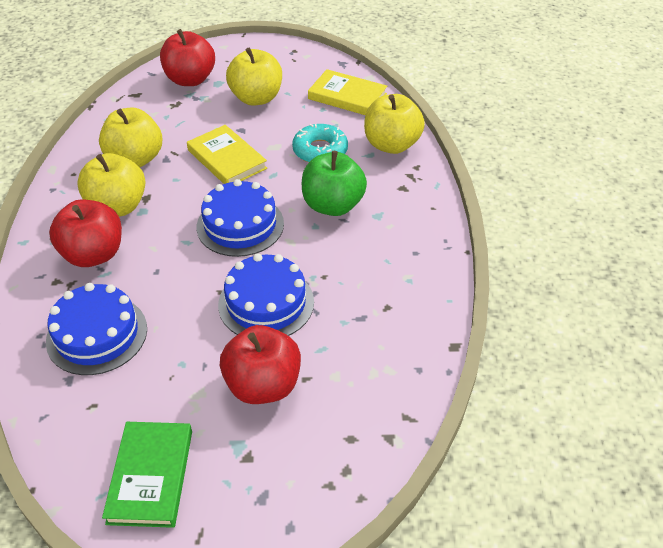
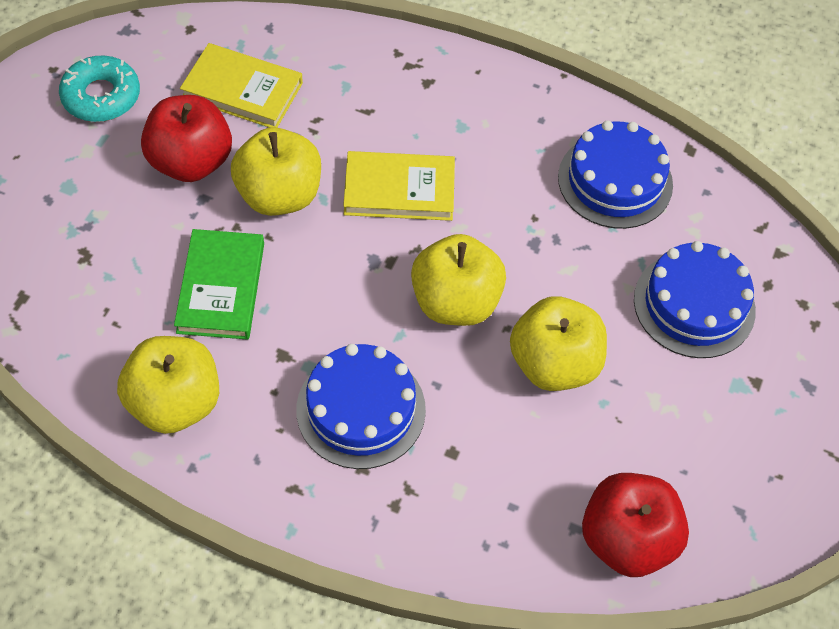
green apple: 1 -> 0
red apple: 3 -> 2

